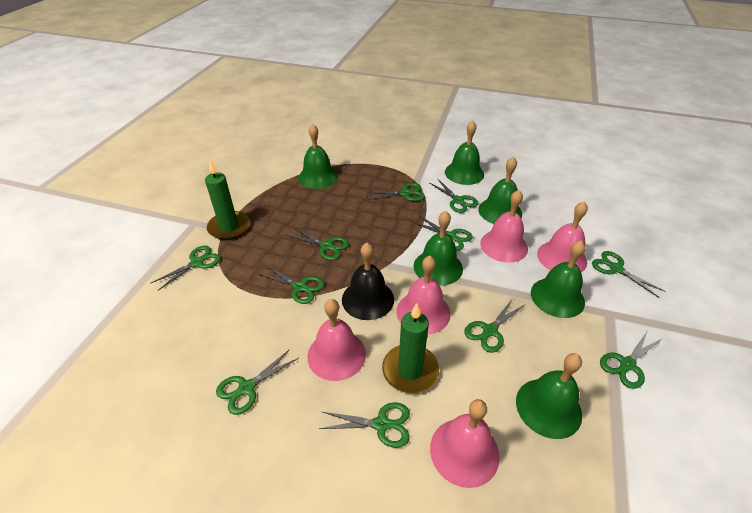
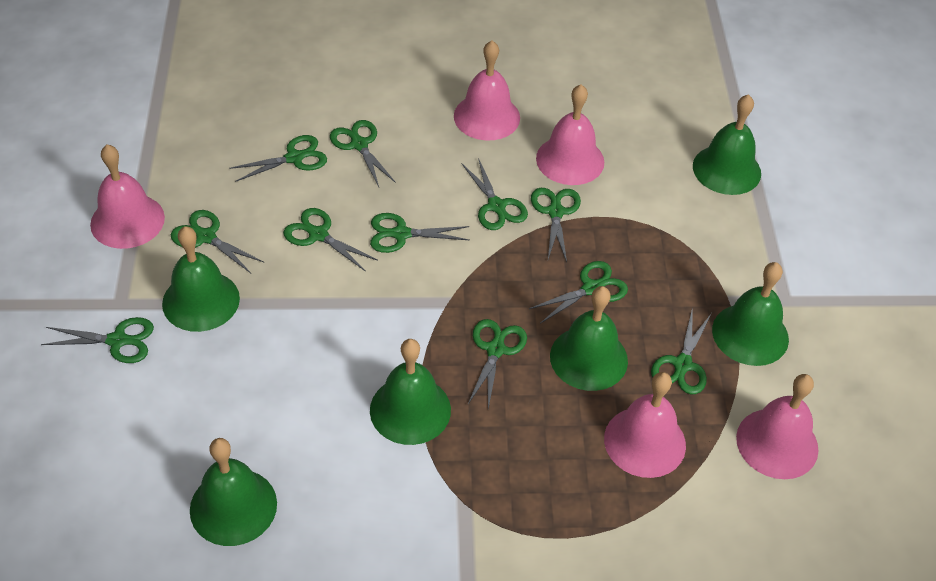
black bell: 1 -> 0
green candle: 2 -> 0

